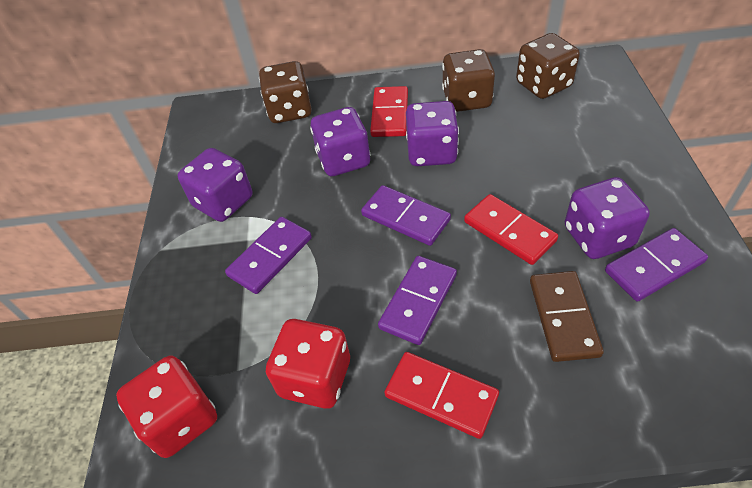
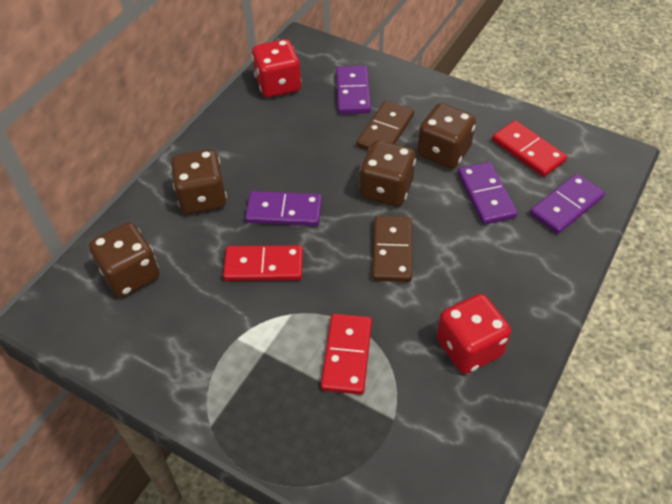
brown dice: 3 -> 4
brown domino: 1 -> 2
purple dice: 4 -> 0

